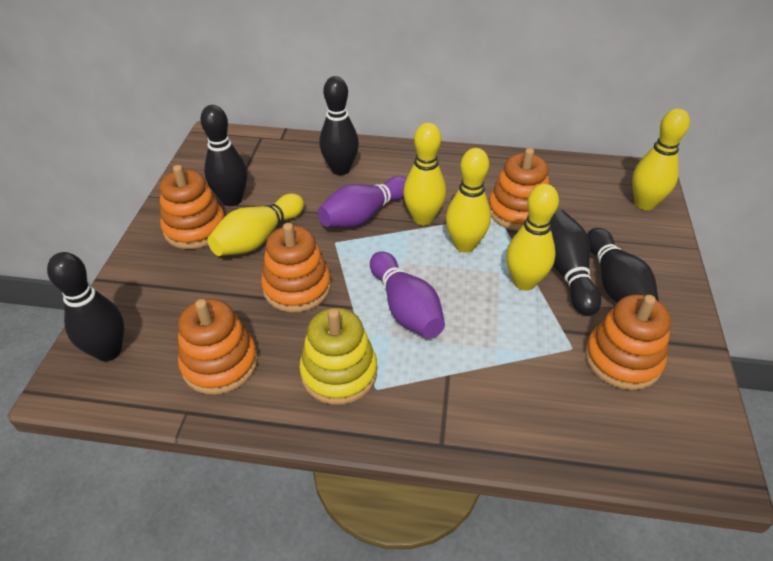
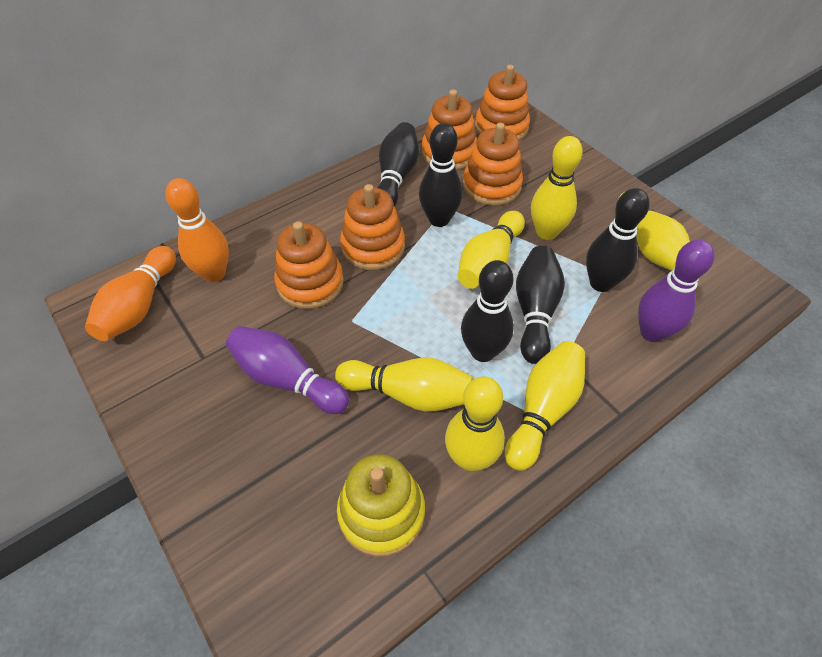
orange bowling pin: 0 -> 2
yellow bowling pin: 5 -> 6

